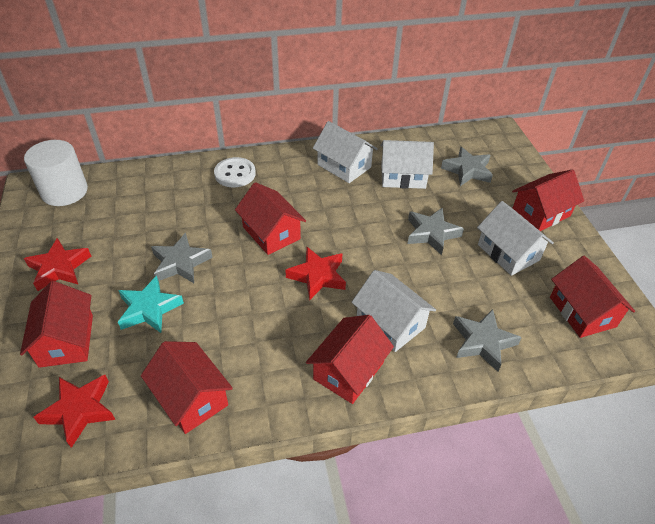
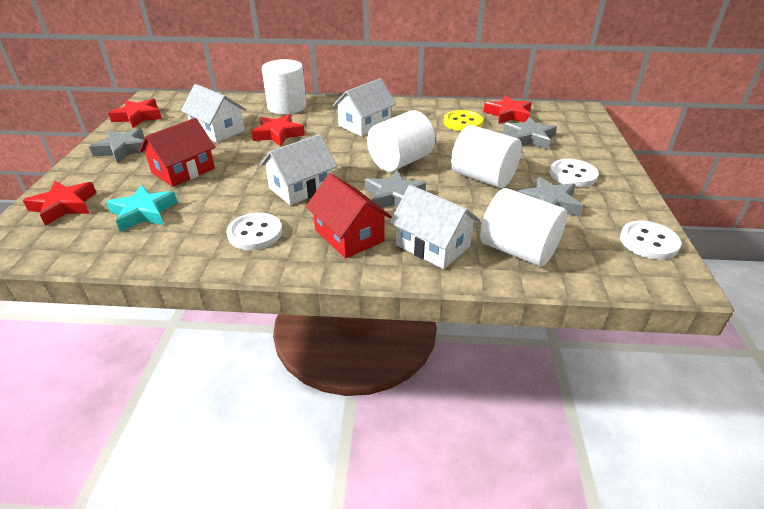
red house: 6 -> 2
red star: 3 -> 4
white button: 1 -> 3
white cylinder: 1 -> 4
yellow button: 0 -> 1

